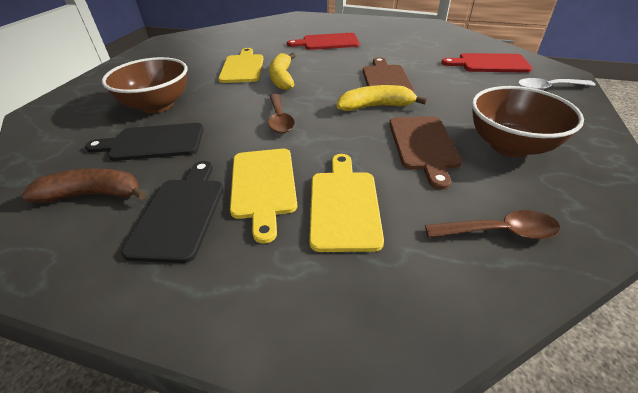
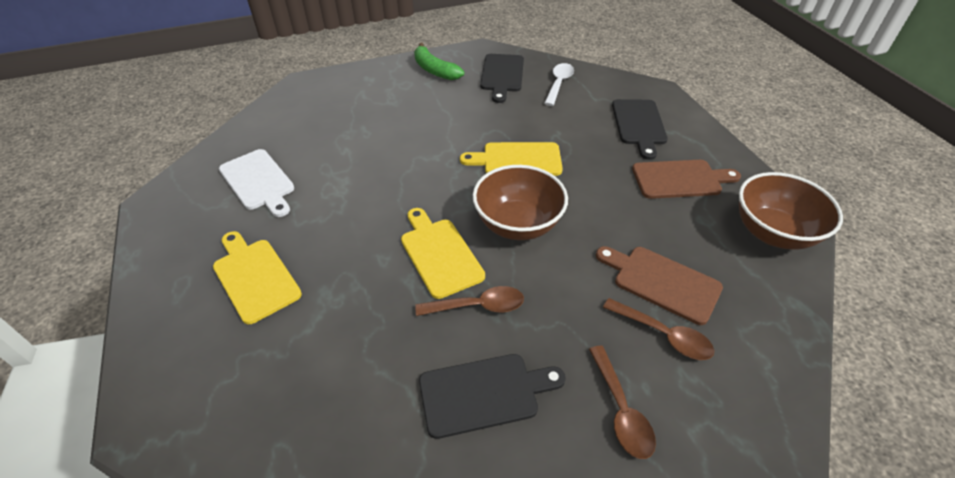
black cutting board: 2 -> 3
brown banana: 1 -> 0
brown spoon: 2 -> 3
green banana: 0 -> 1
red cutting board: 2 -> 0
white cutting board: 0 -> 1
yellow banana: 2 -> 0

